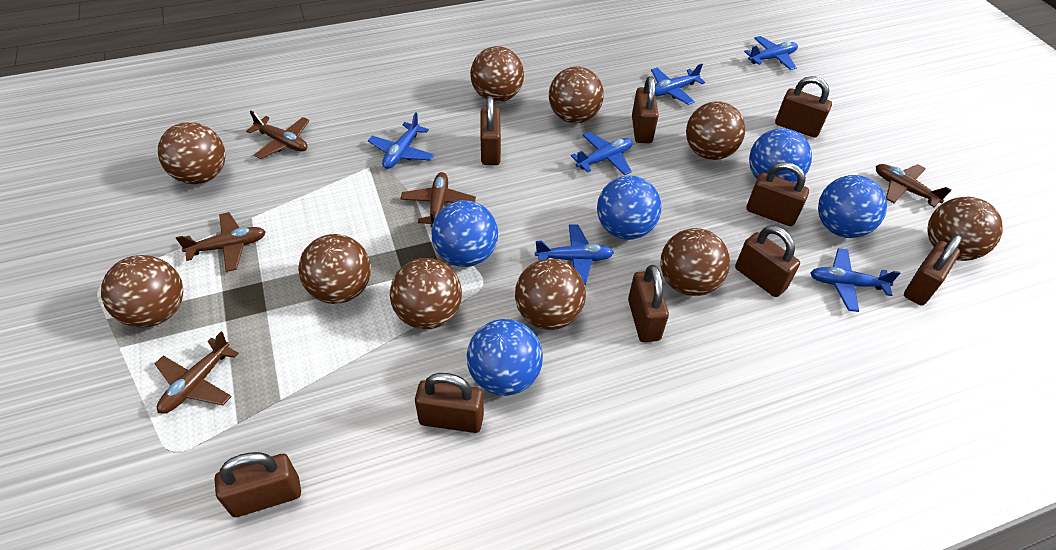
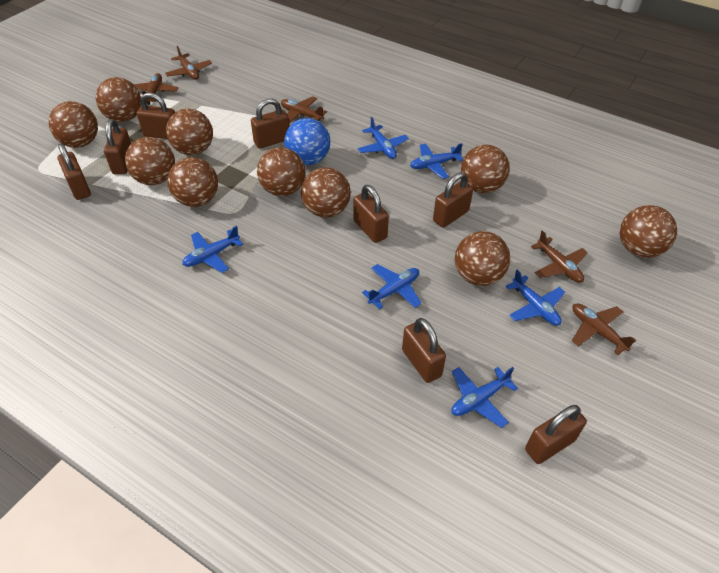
blue ball: 5 -> 1
brown padlock: 9 -> 8

